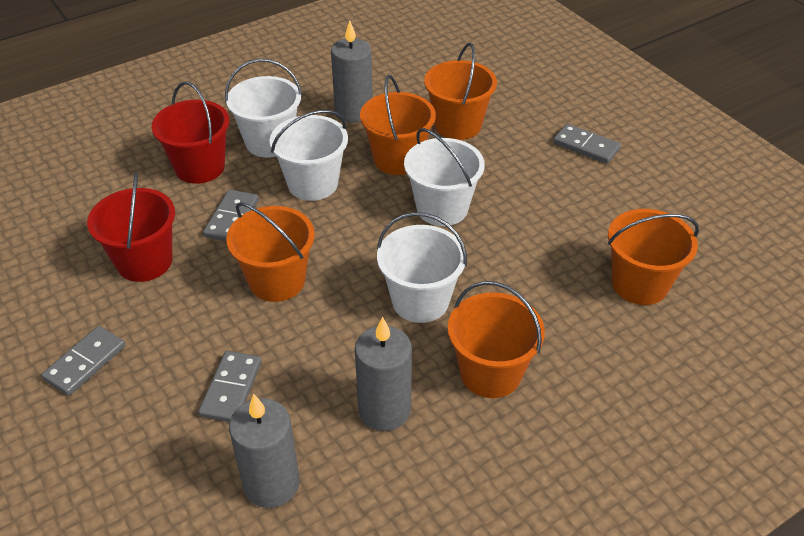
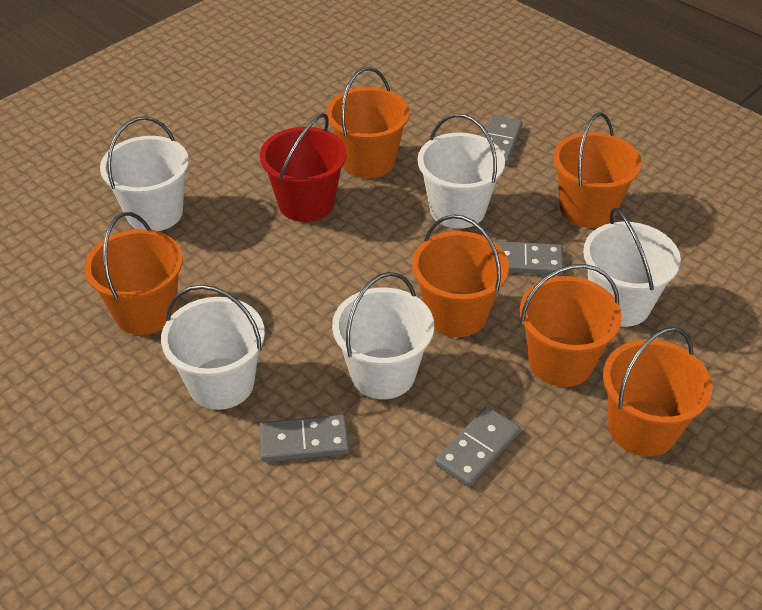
grey candle: 3 -> 0
orange bucket: 5 -> 6
red bucket: 2 -> 1
white bucket: 4 -> 5

